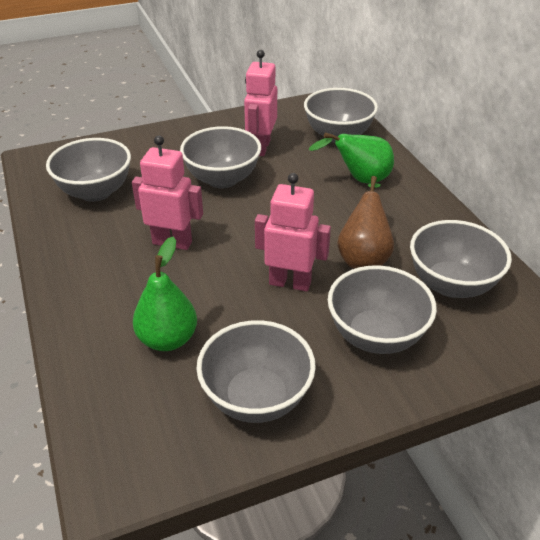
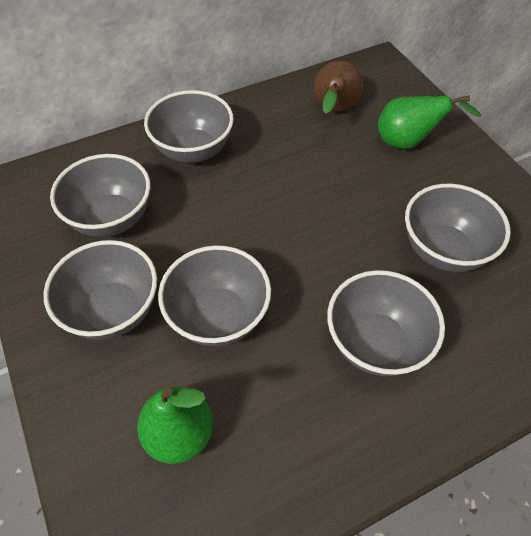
pink robot: 3 -> 0

